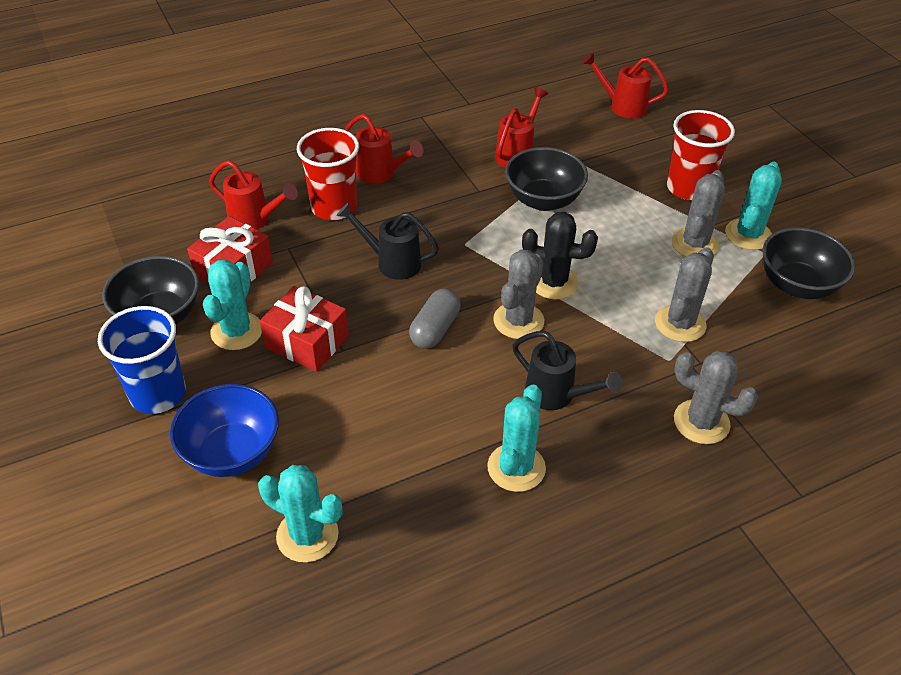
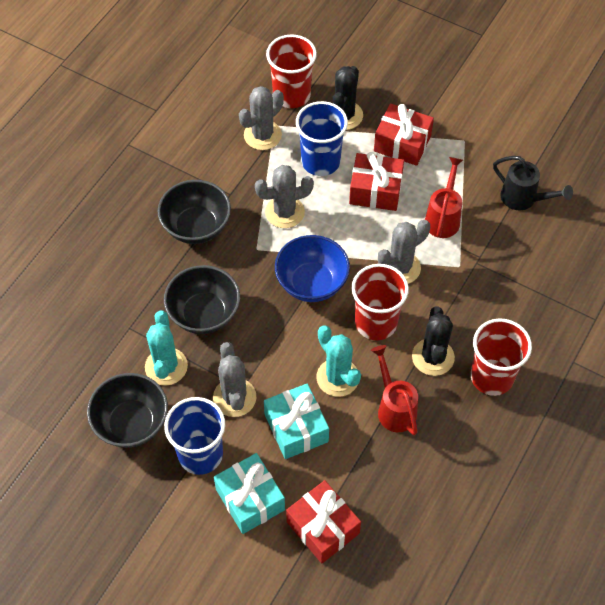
black cactus: 1 -> 2
black watering can: 2 -> 1
blue cup: 1 -> 2
grey capsule: 1 -> 0
red cup: 2 -> 3
red gift: 2 -> 3
red watering can: 4 -> 2
turquoise cactus: 4 -> 2
turquoise gift: 0 -> 2

